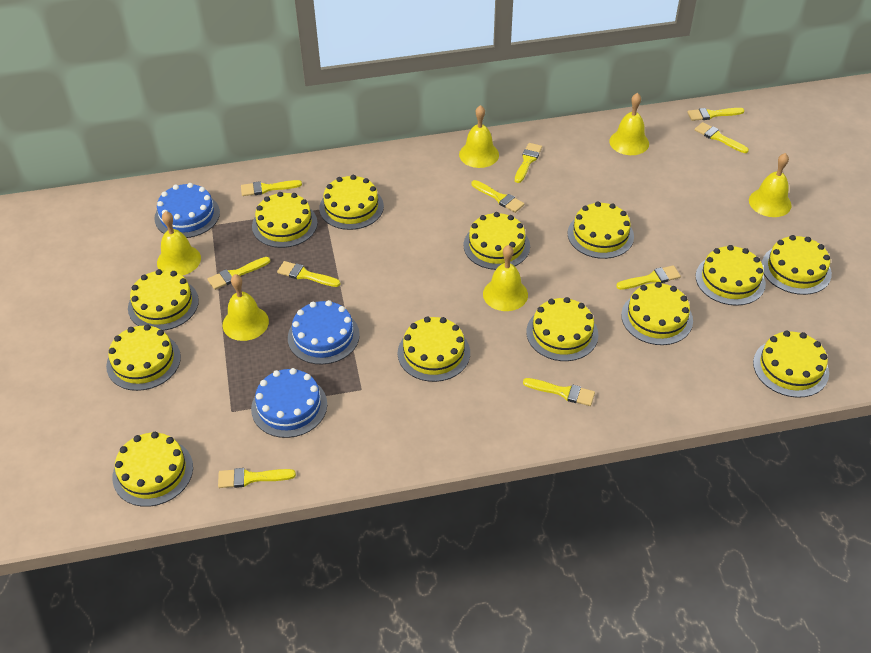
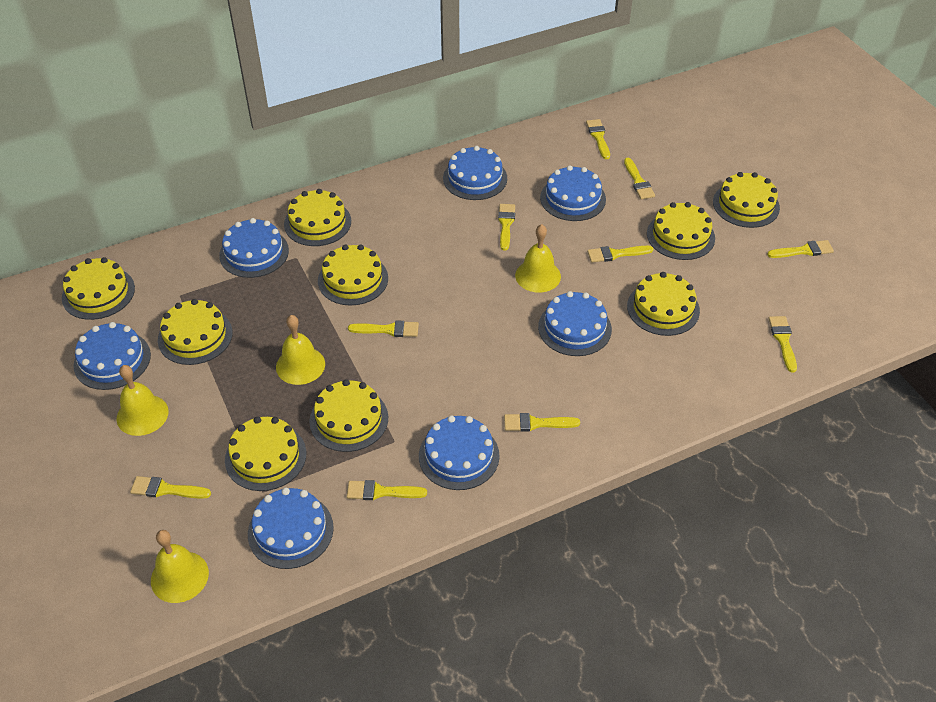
blue cake: 3 -> 7
yellow bell: 6 -> 4
yellow cake: 13 -> 9

